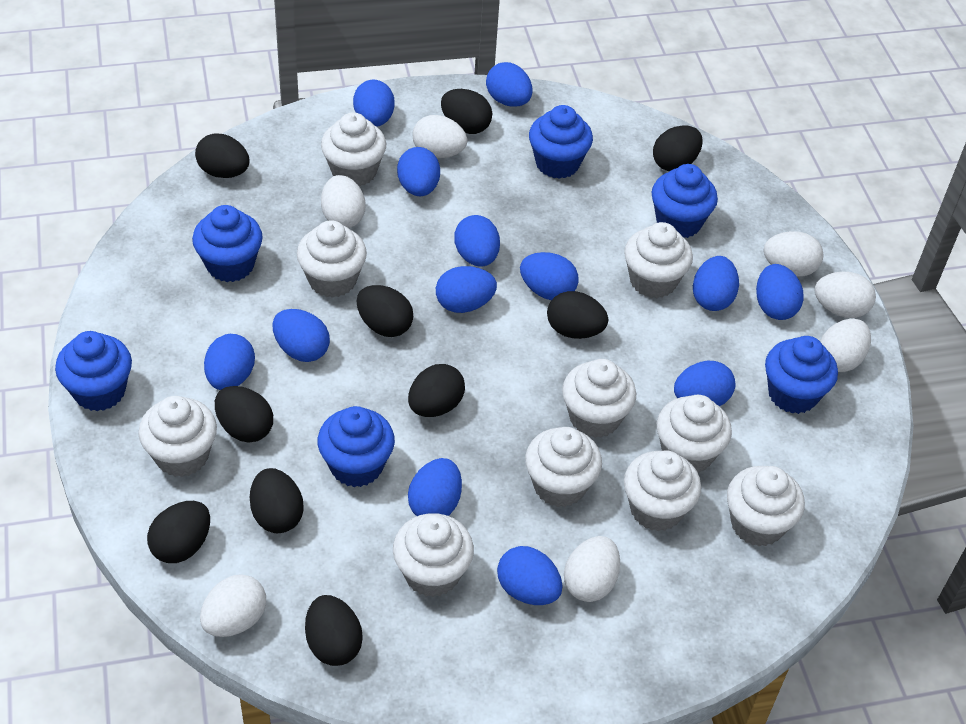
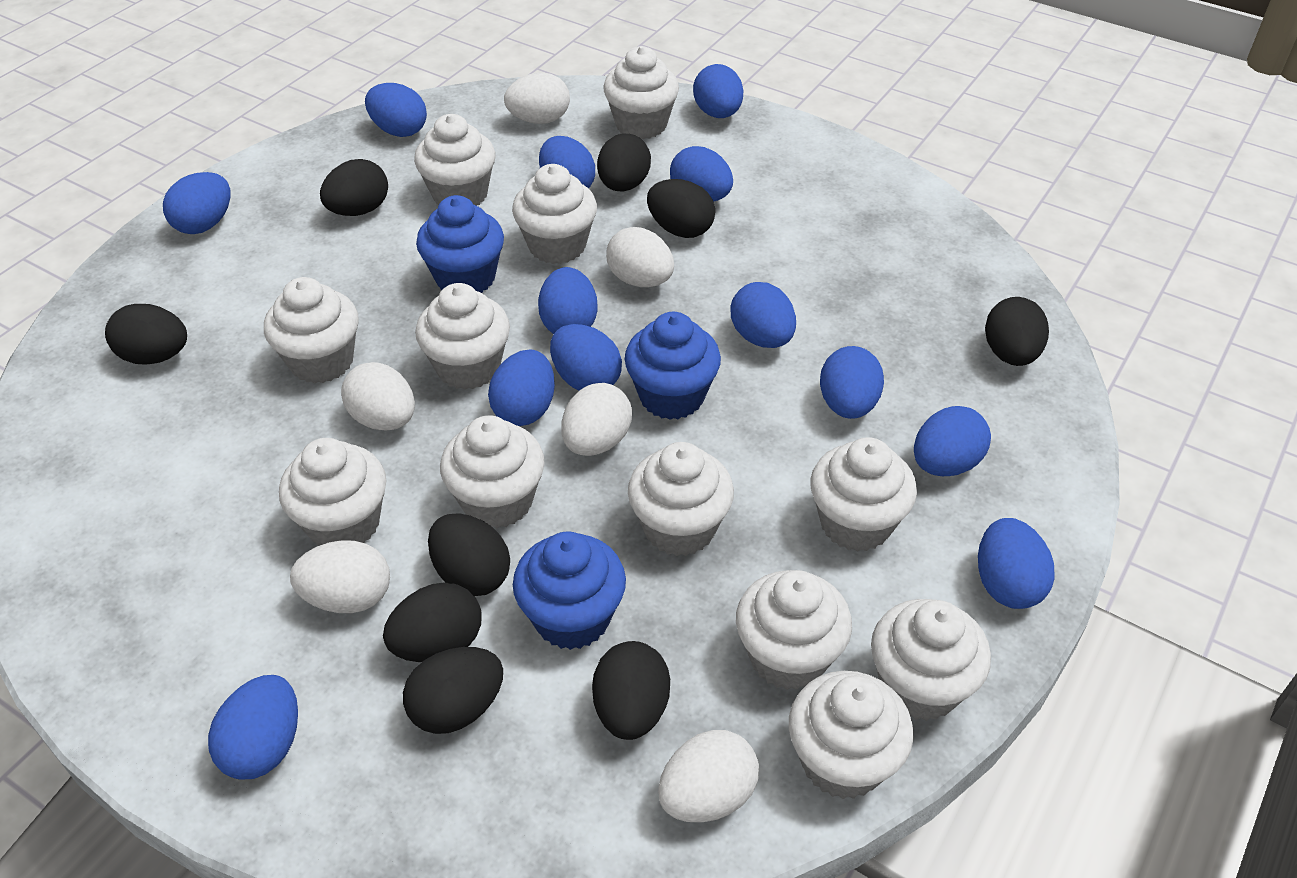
black egg: 10 -> 9
blue cupcake: 6 -> 3
white cupcake: 10 -> 12
white egg: 7 -> 6

